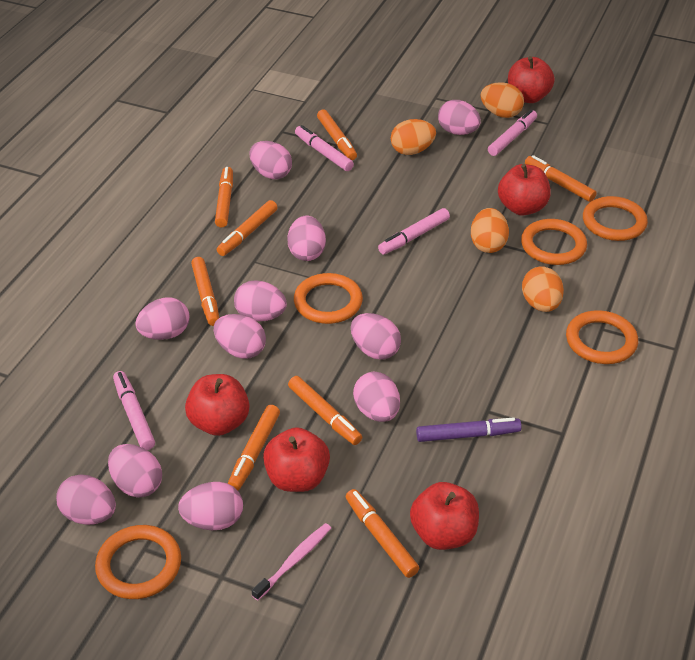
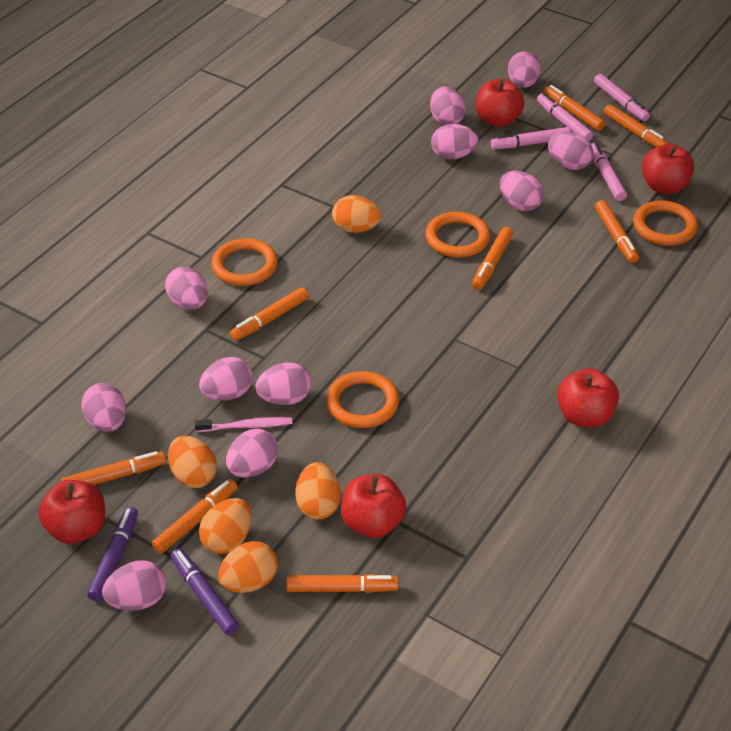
orange egg: 4 -> 5
orange ring: 5 -> 4
purple marker: 1 -> 2

